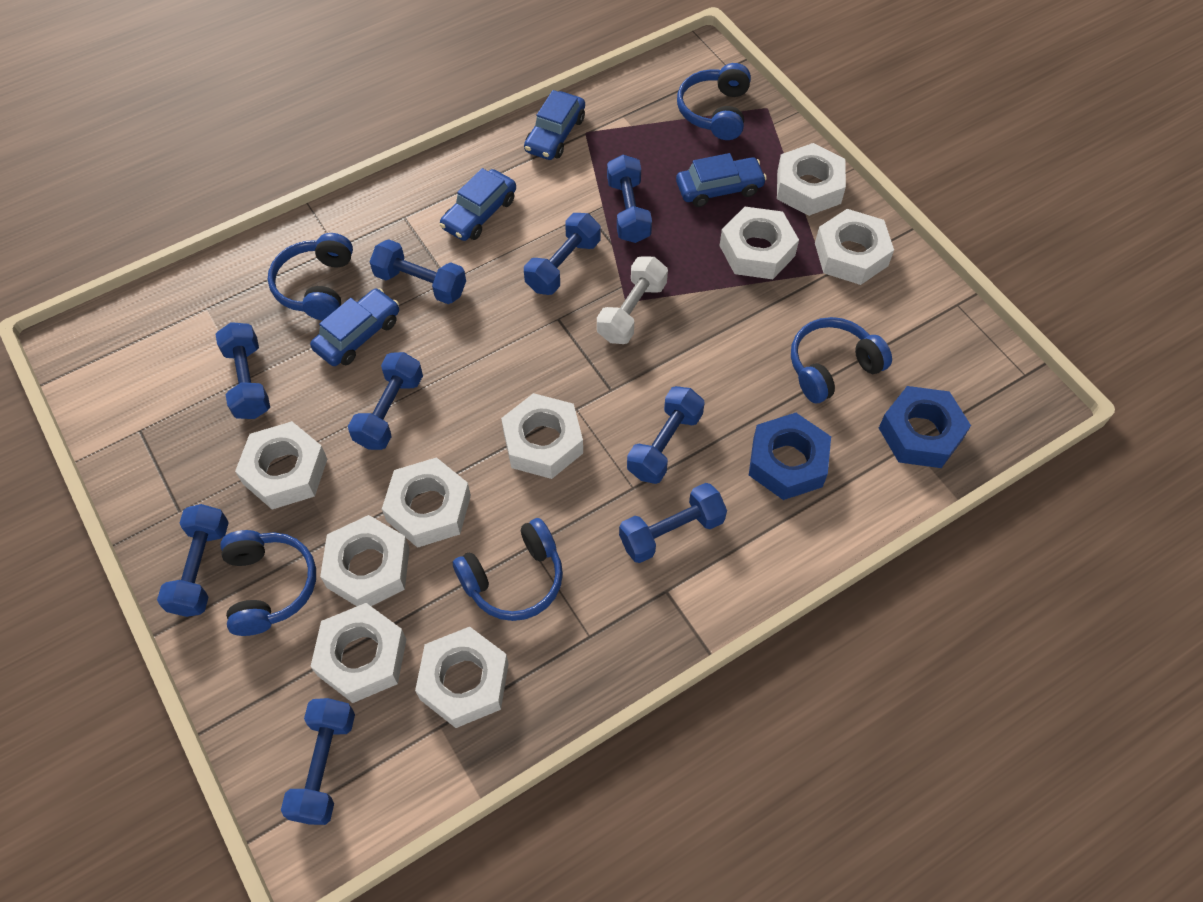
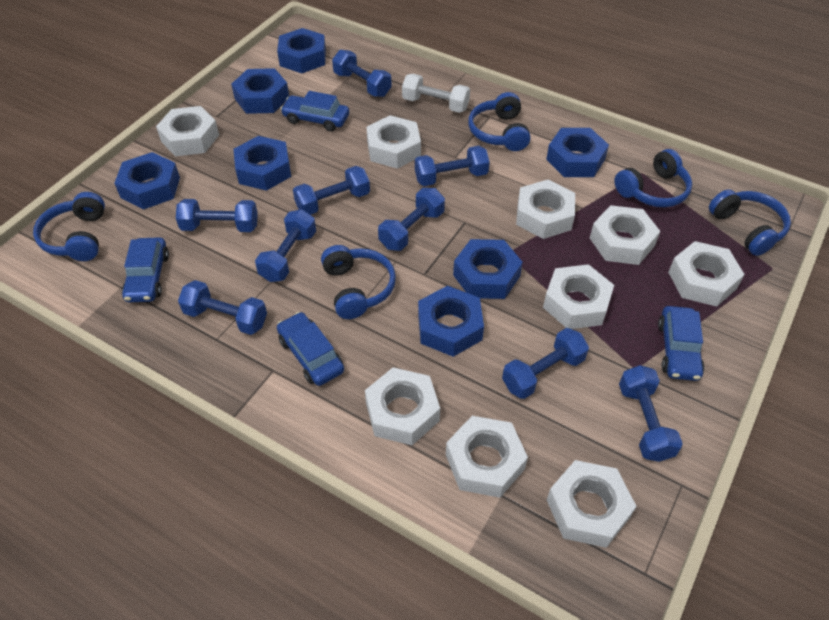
blue nut: 2 -> 7

